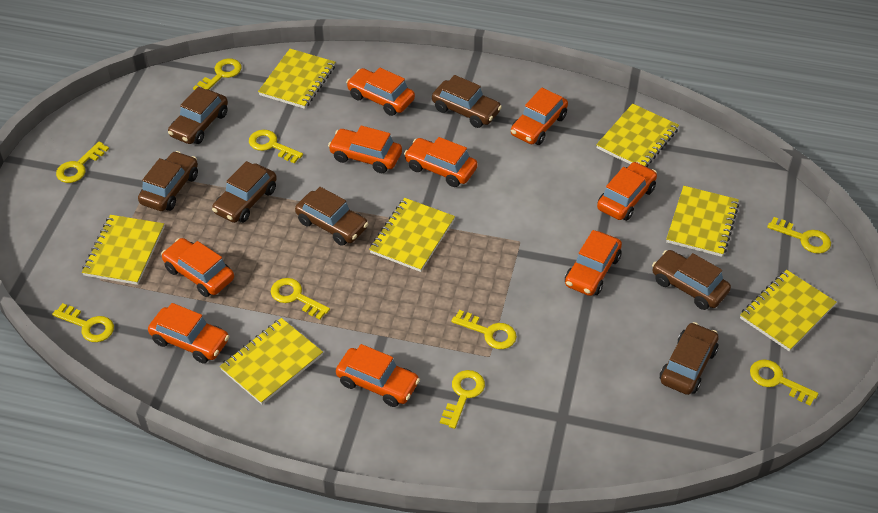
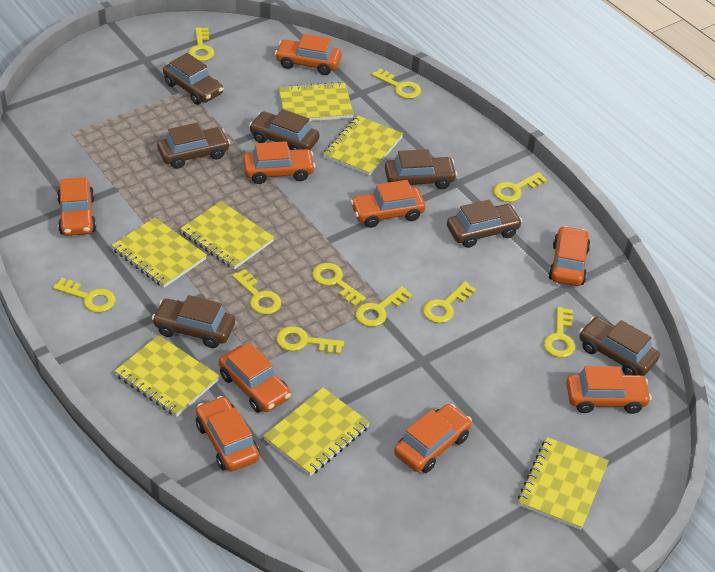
yellow key: 9 -> 10

